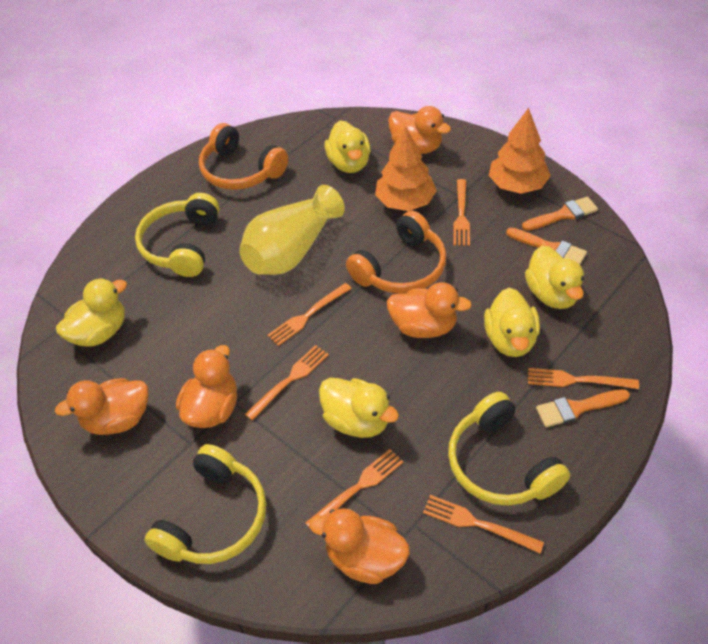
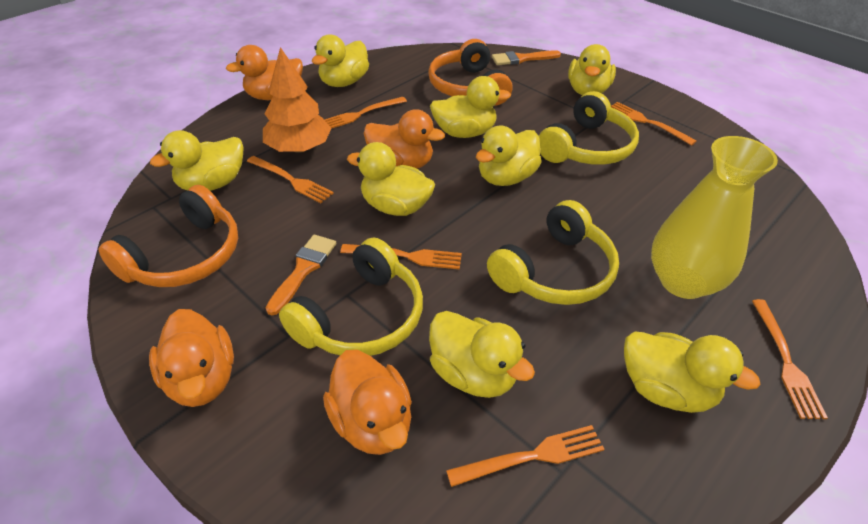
orange brush: 3 -> 2
orange duck: 5 -> 4
orange tree: 2 -> 1
yellow duck: 5 -> 8

